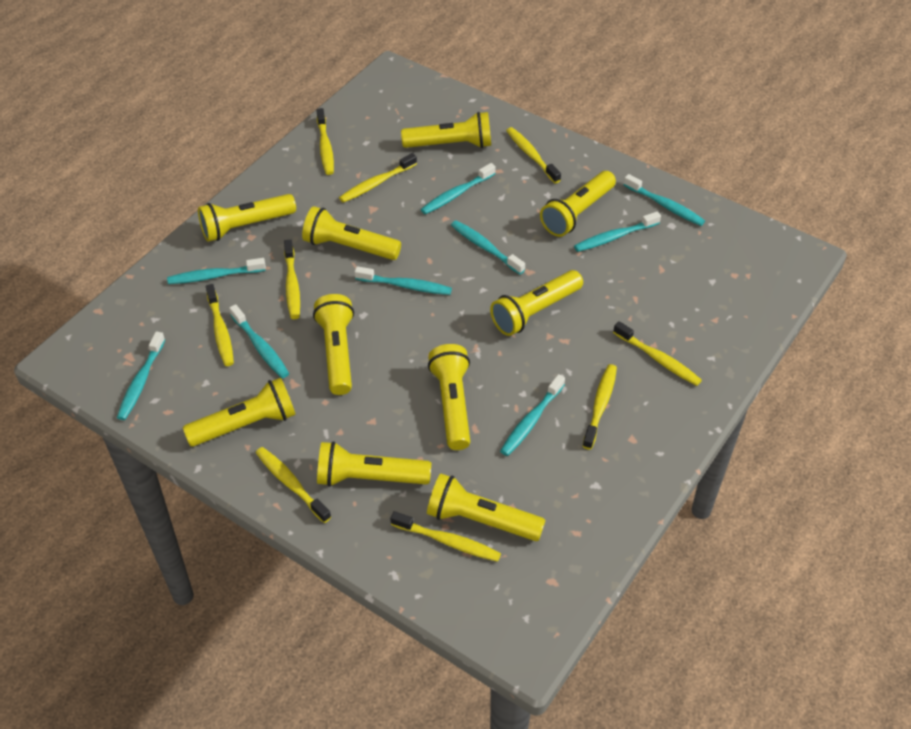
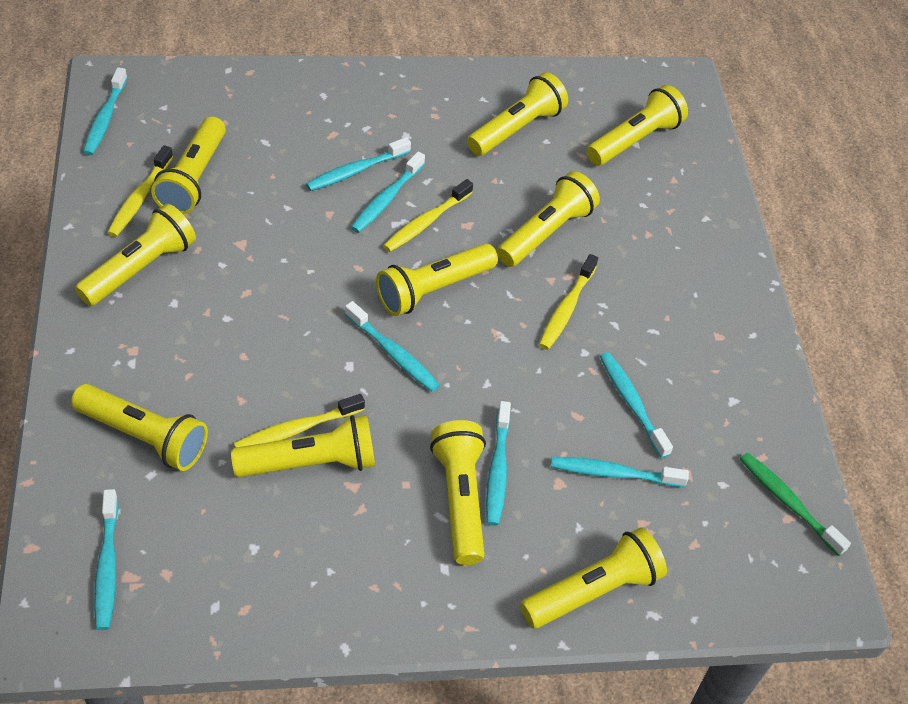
green toothbrush: 0 -> 1
turquoise toothbrush: 9 -> 8
yellow toothbrush: 9 -> 4

